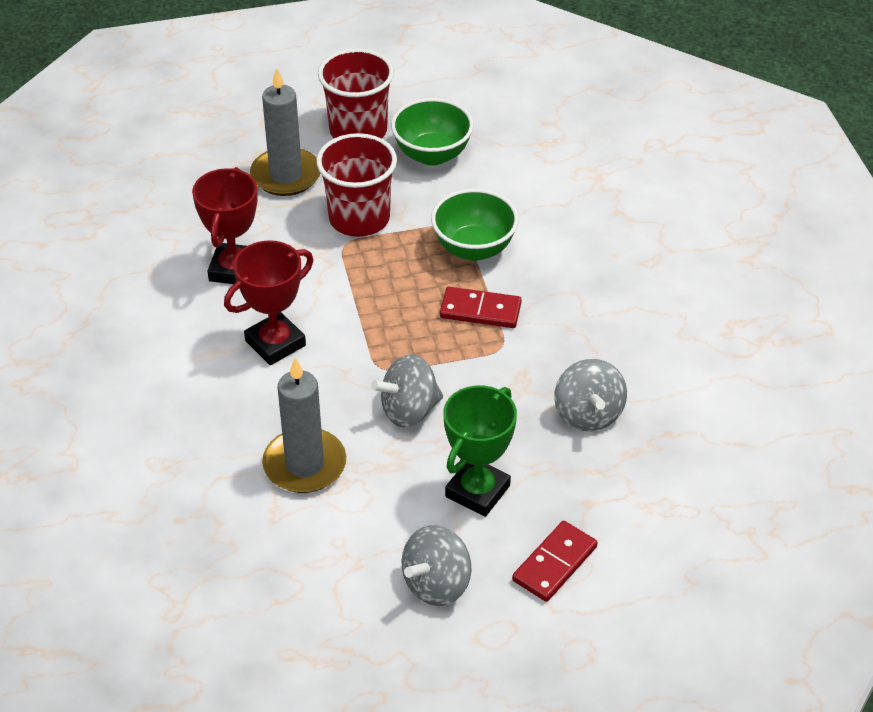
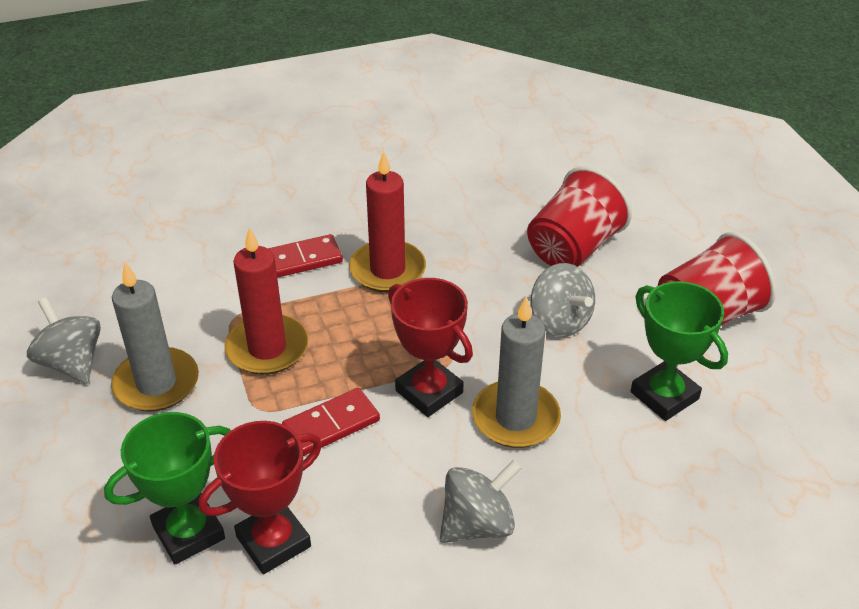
green bowl: 2 -> 0
green trophy: 1 -> 2
red candle: 0 -> 2

